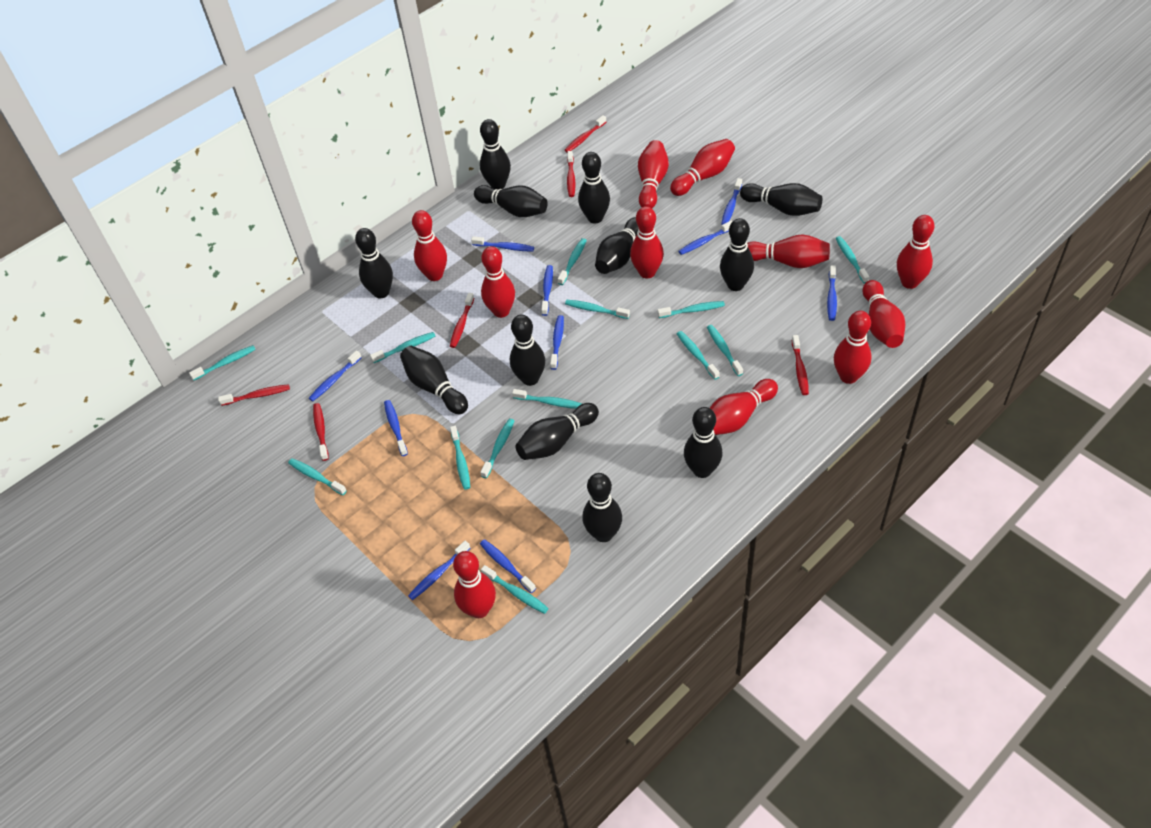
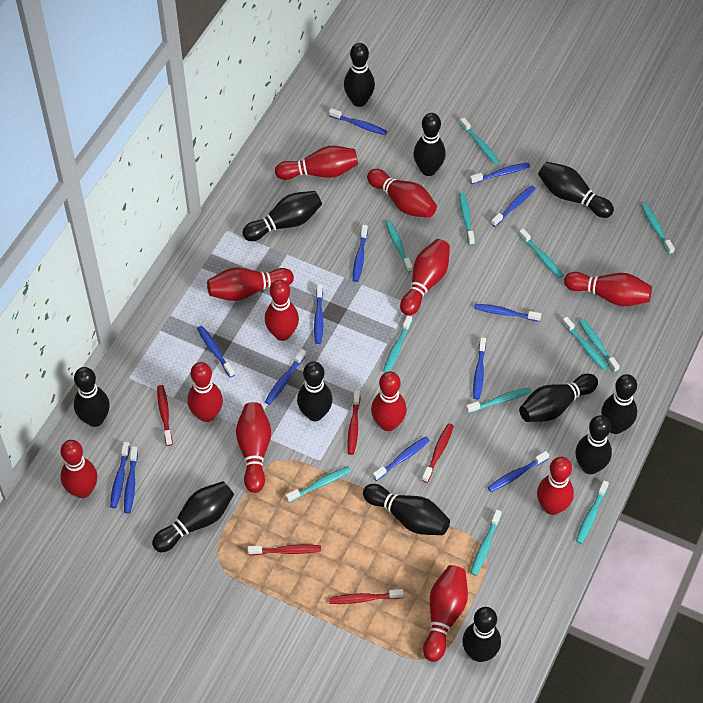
blue toothbrush: 10 -> 13
red bowling pin: 11 -> 12
red toothbrush: 6 -> 5
turquoise toothbrush: 13 -> 12

